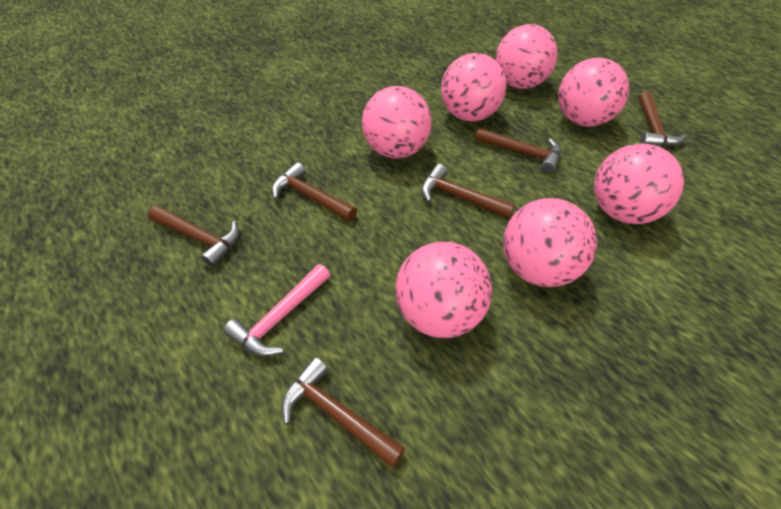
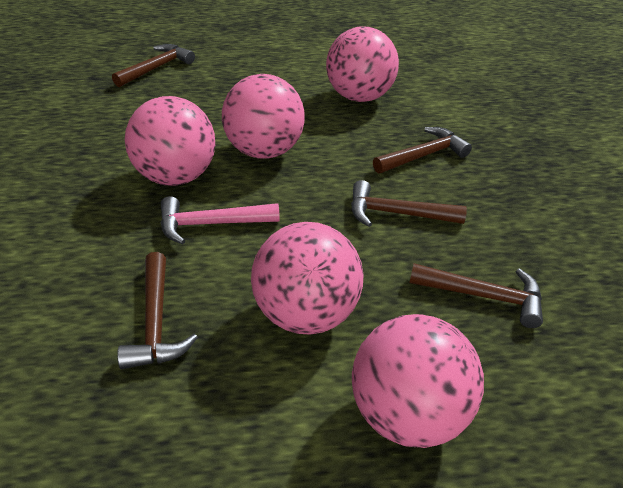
brown hammer: 6 -> 5
pink ball: 7 -> 5

